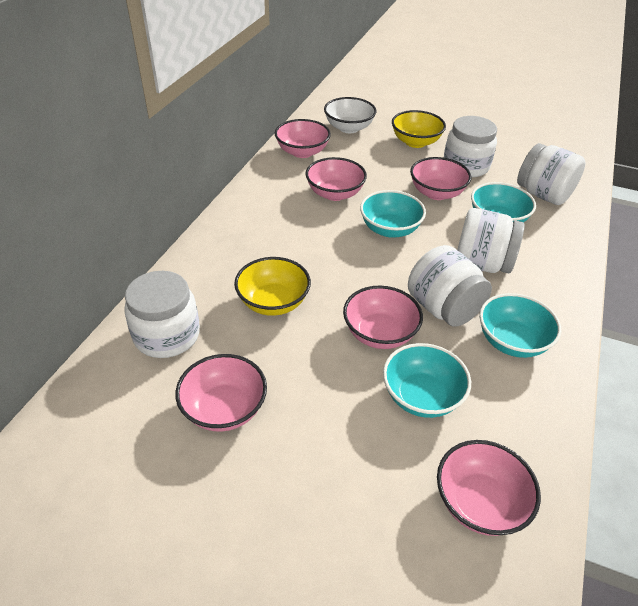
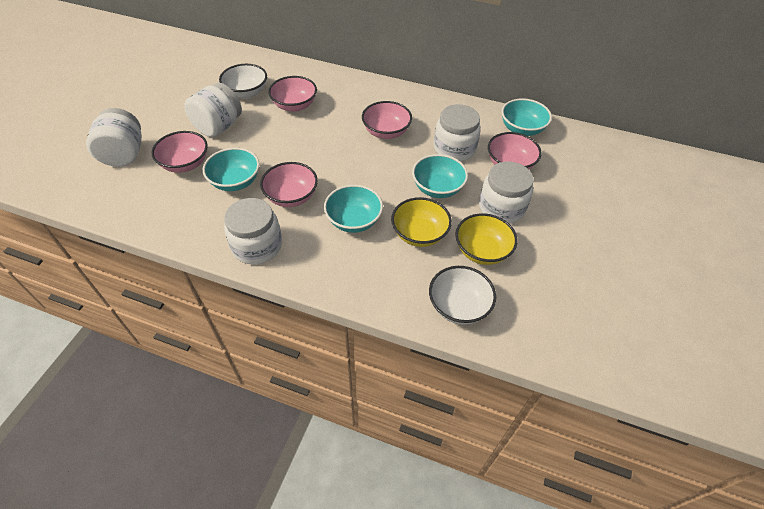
pink bowl: 6 -> 5
white bowl: 1 -> 2

